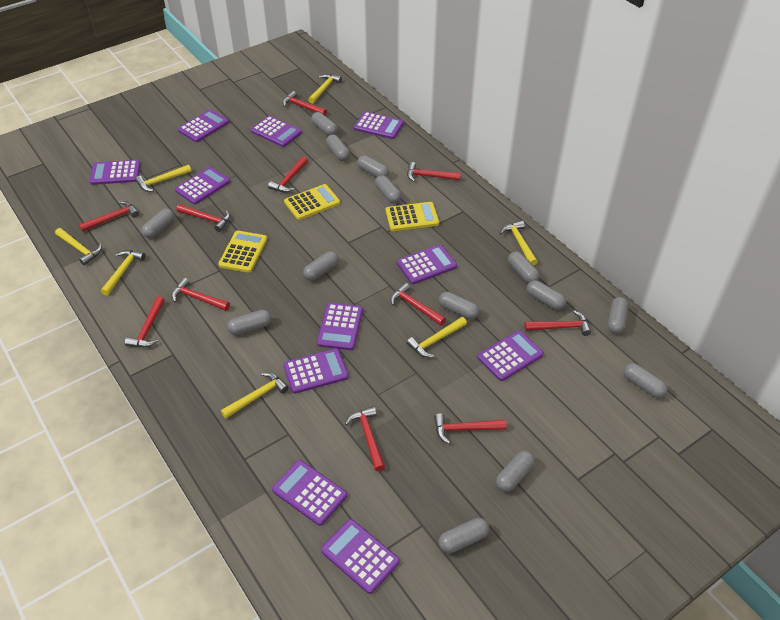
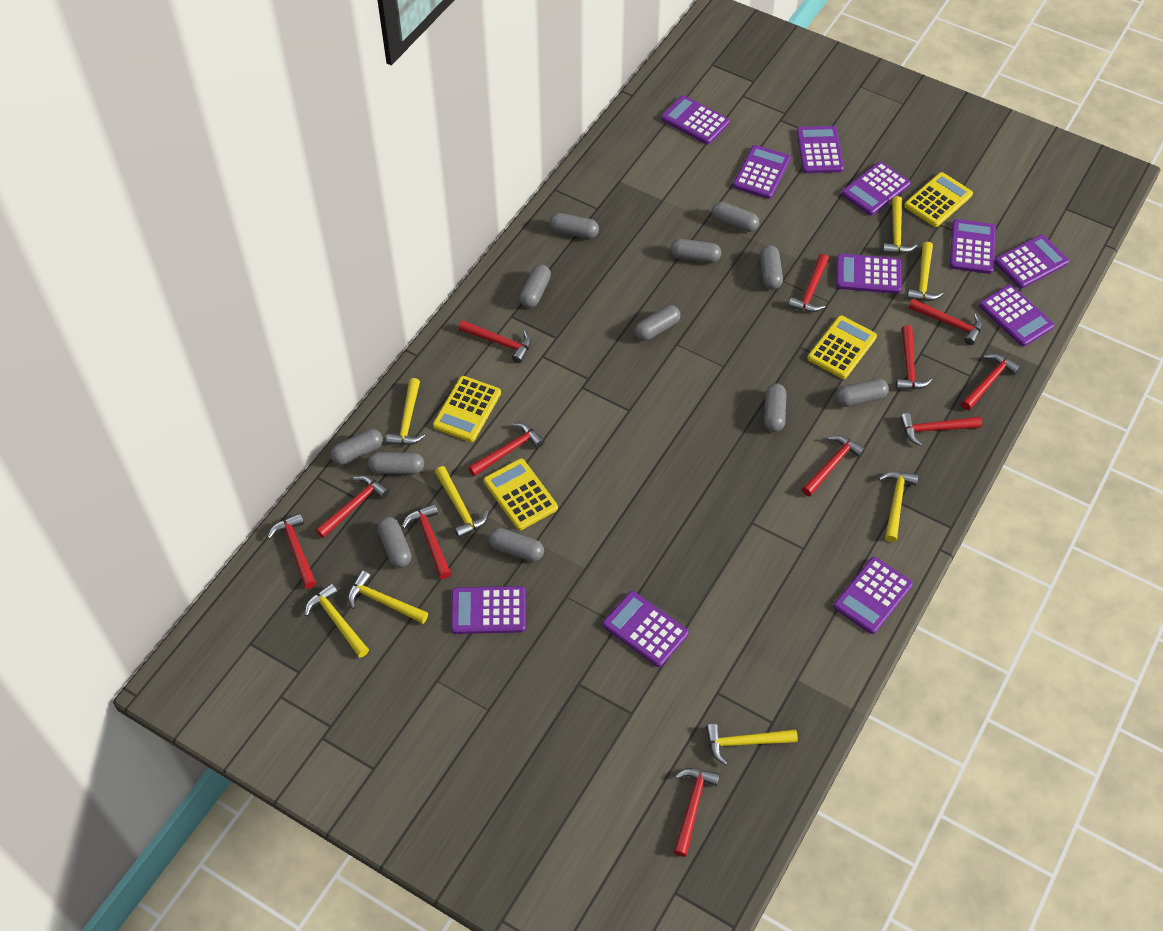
grey capsule: 14 -> 12
red hammer: 11 -> 12
yellow calculator: 3 -> 4
yellow hammer: 7 -> 8

